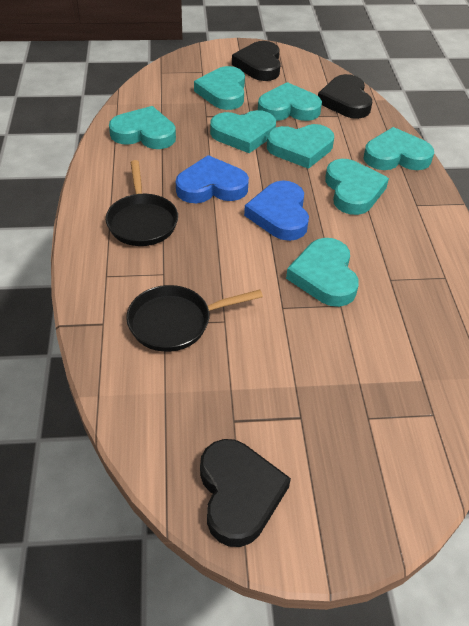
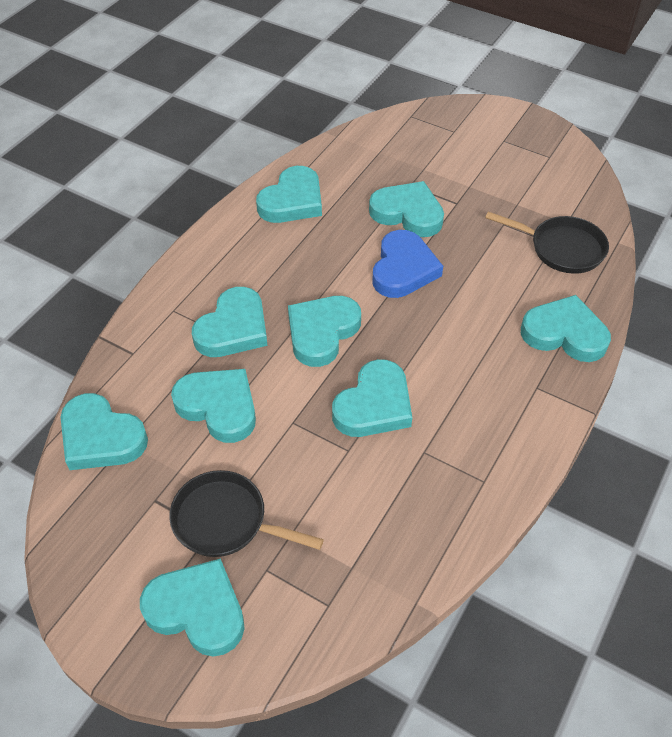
black heart: 3 -> 0
blue heart: 2 -> 1
turquoise heart: 8 -> 9

